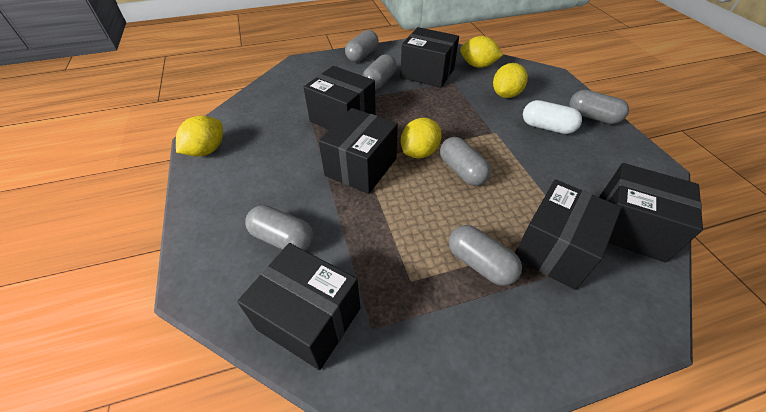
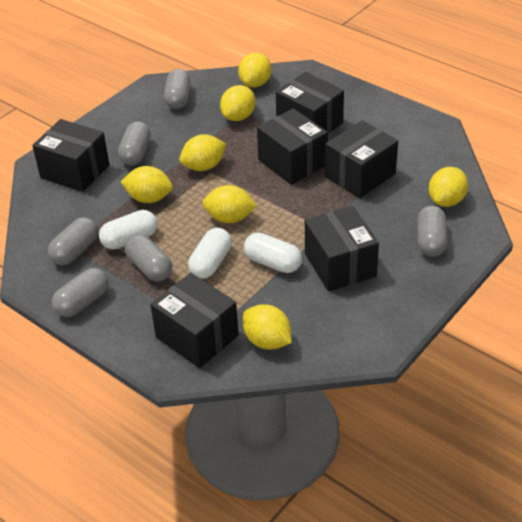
white capsule: 1 -> 3
yellow lemon: 4 -> 7

